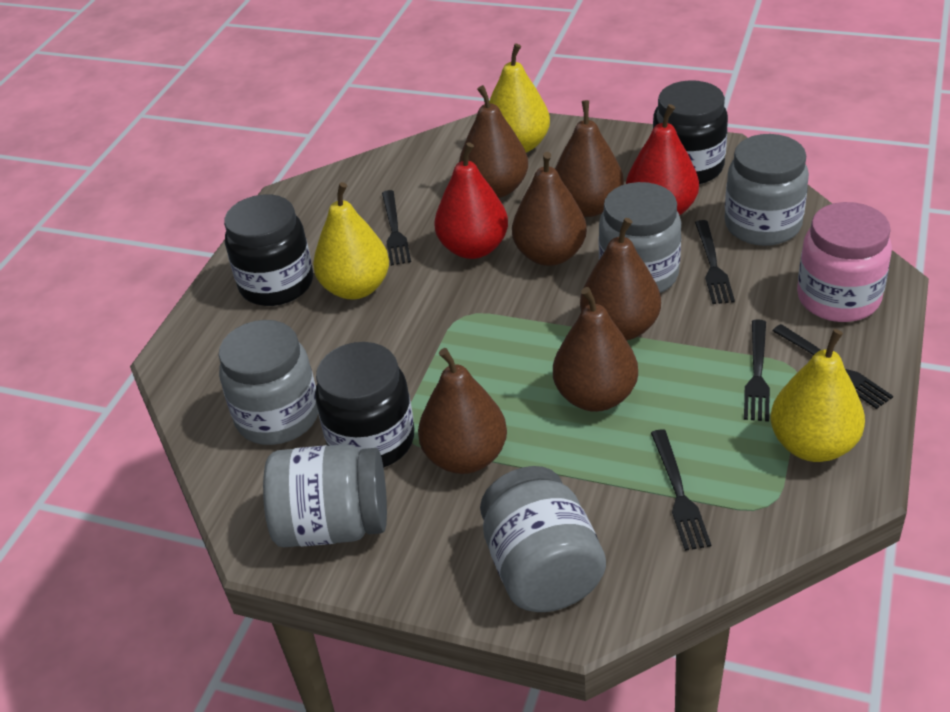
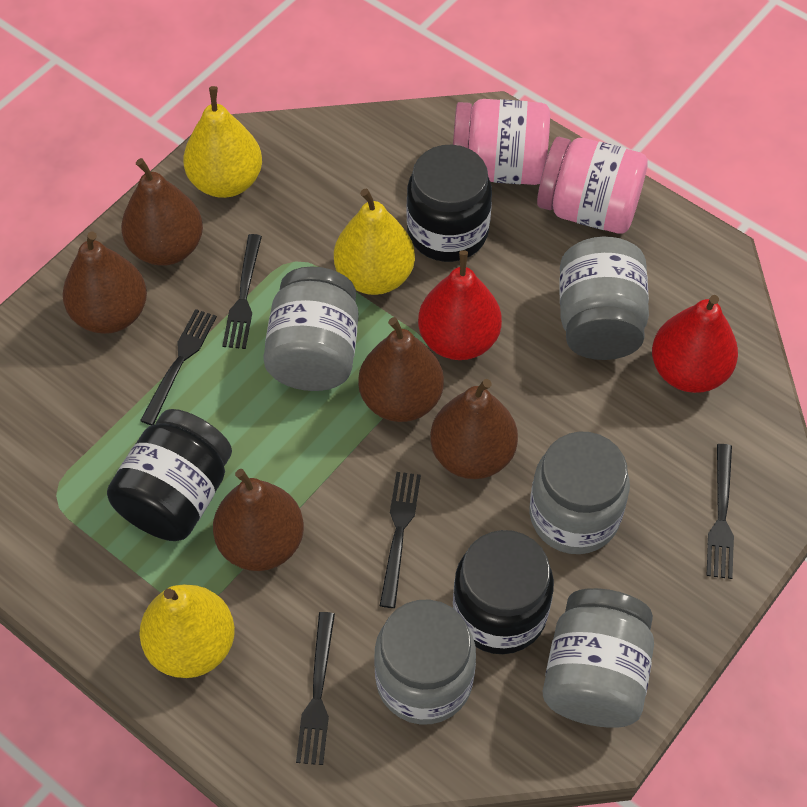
brown pear: 6 -> 5
pink jar: 1 -> 2

